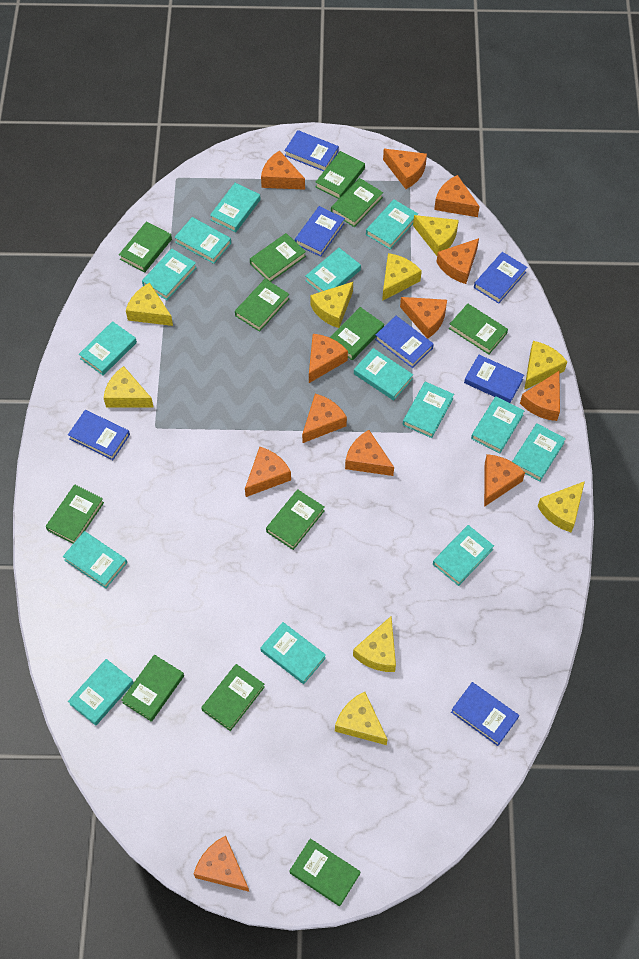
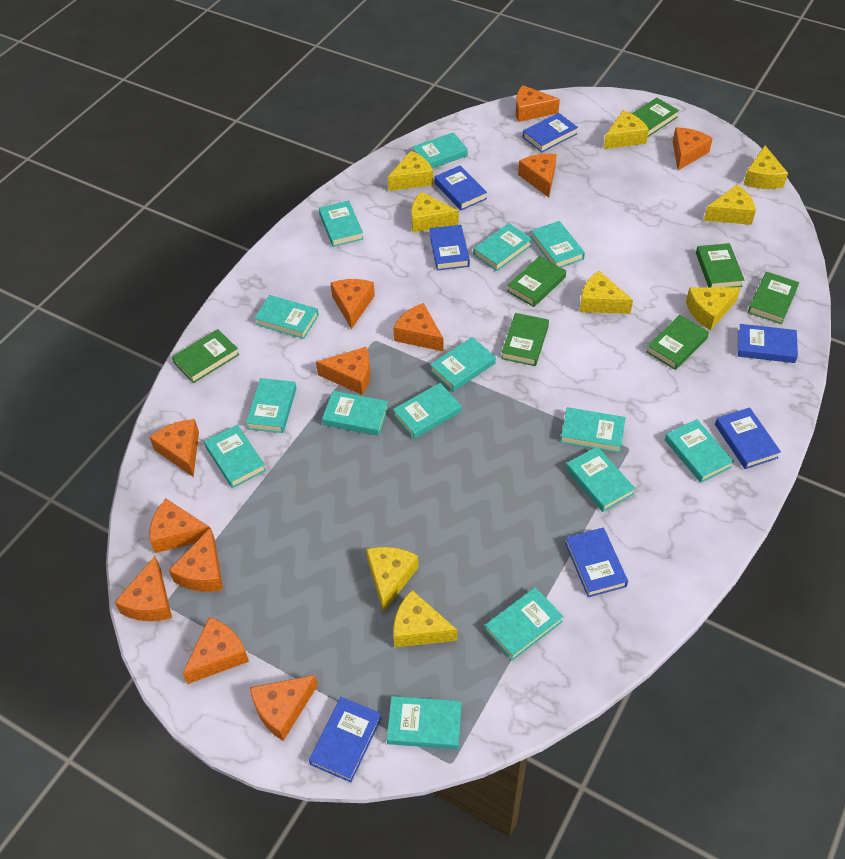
green book: 12 -> 7
turquoise book: 14 -> 15

